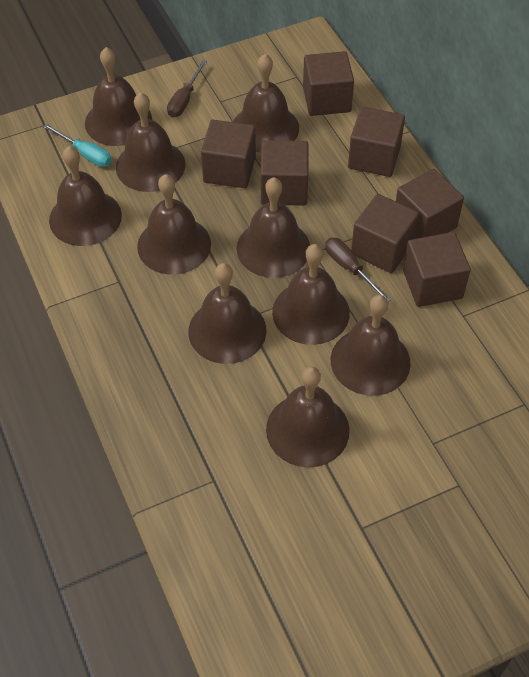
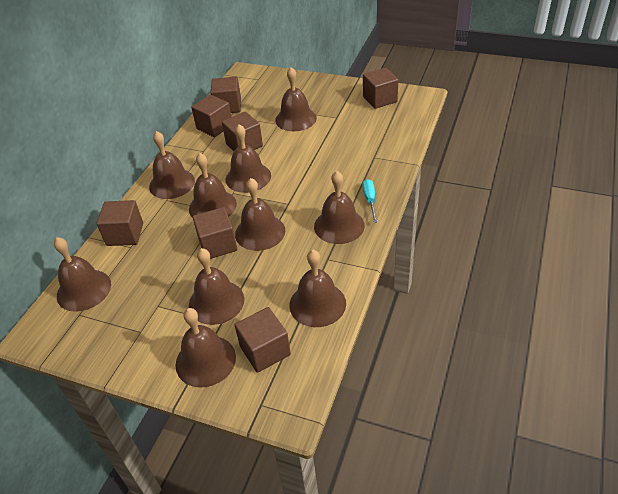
brown screwdriver: 2 -> 0

